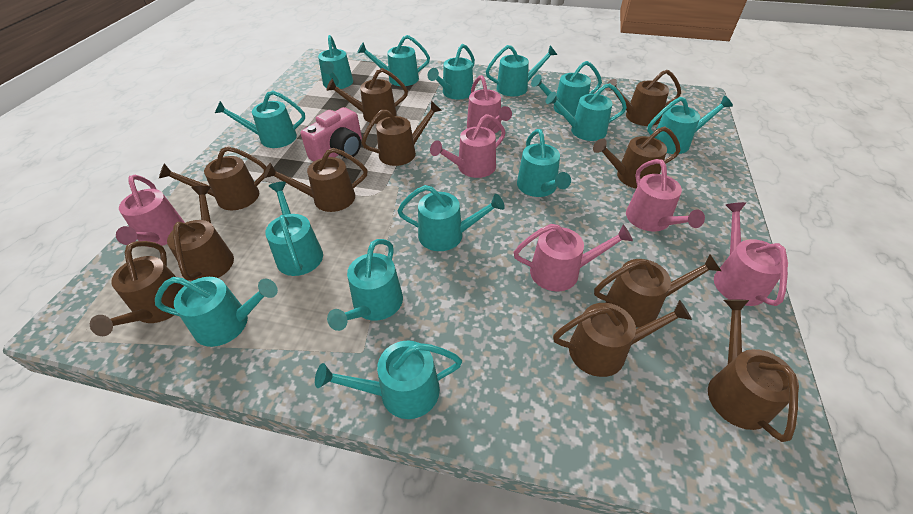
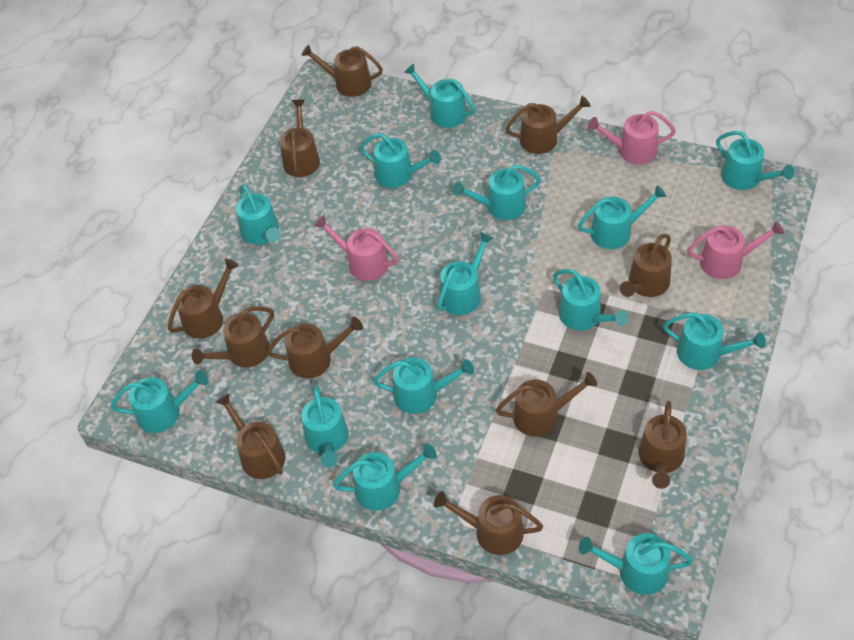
pink camera: 1 -> 0
pink watering can: 6 -> 3

